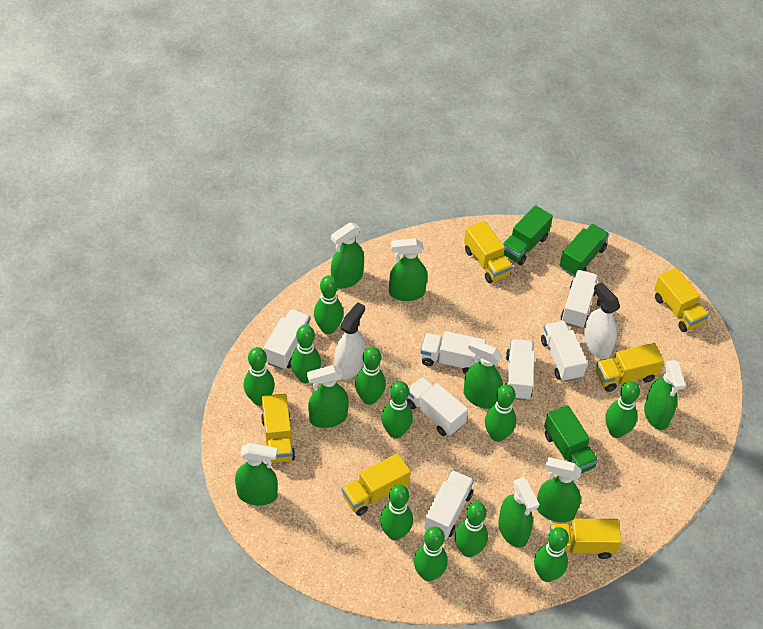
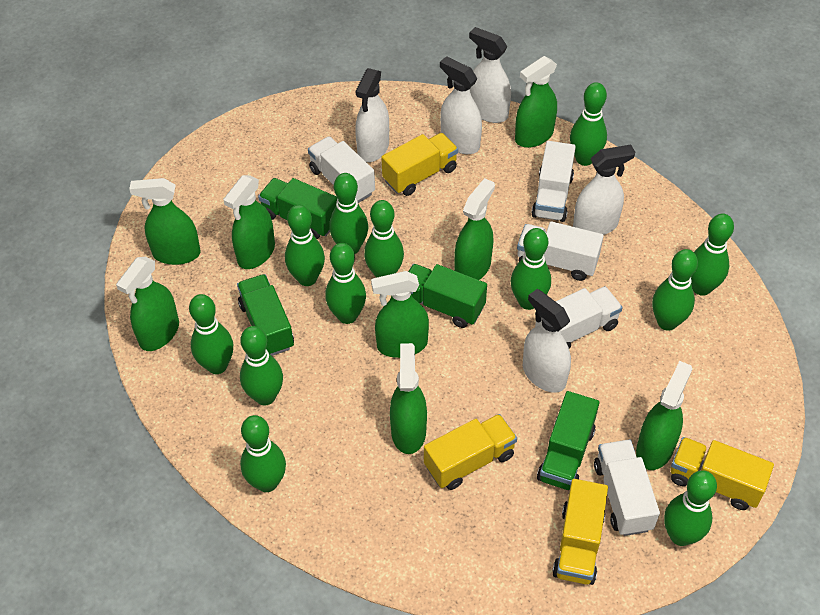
green bowling pin: 11 -> 12
green truck: 3 -> 4
white spray bottle: 2 -> 5
white truck: 7 -> 5
yellow truck: 6 -> 4

